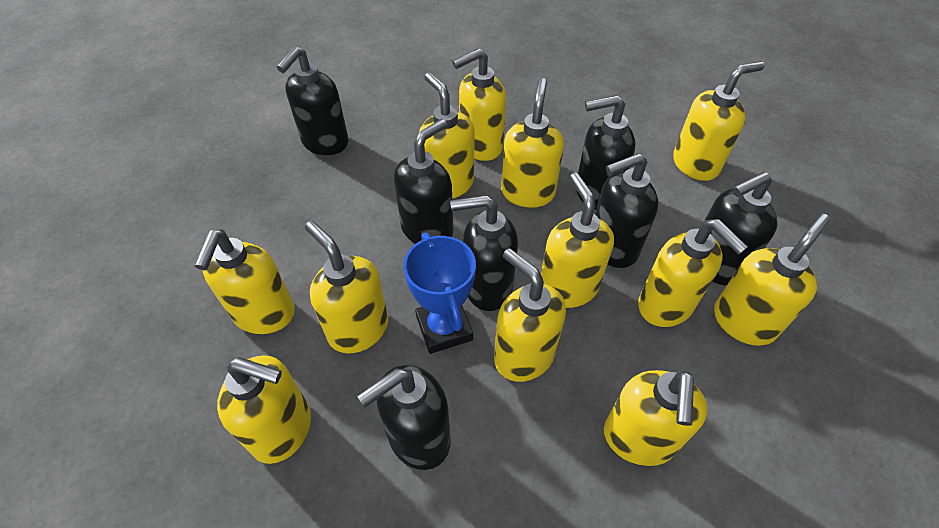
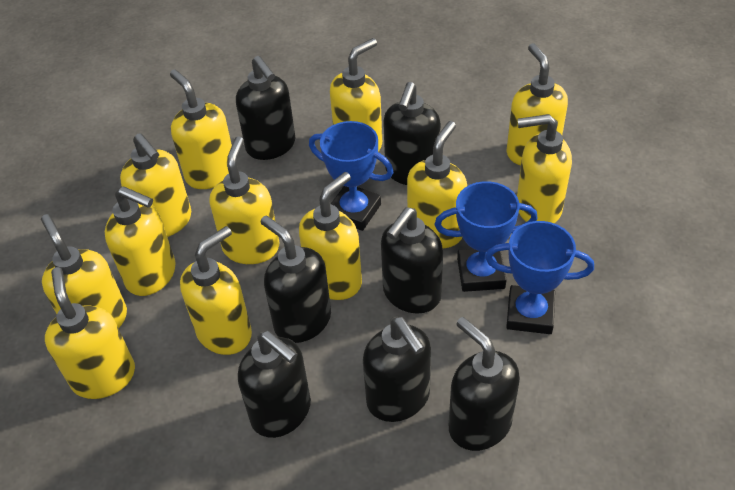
blue trophy: 1 -> 3

